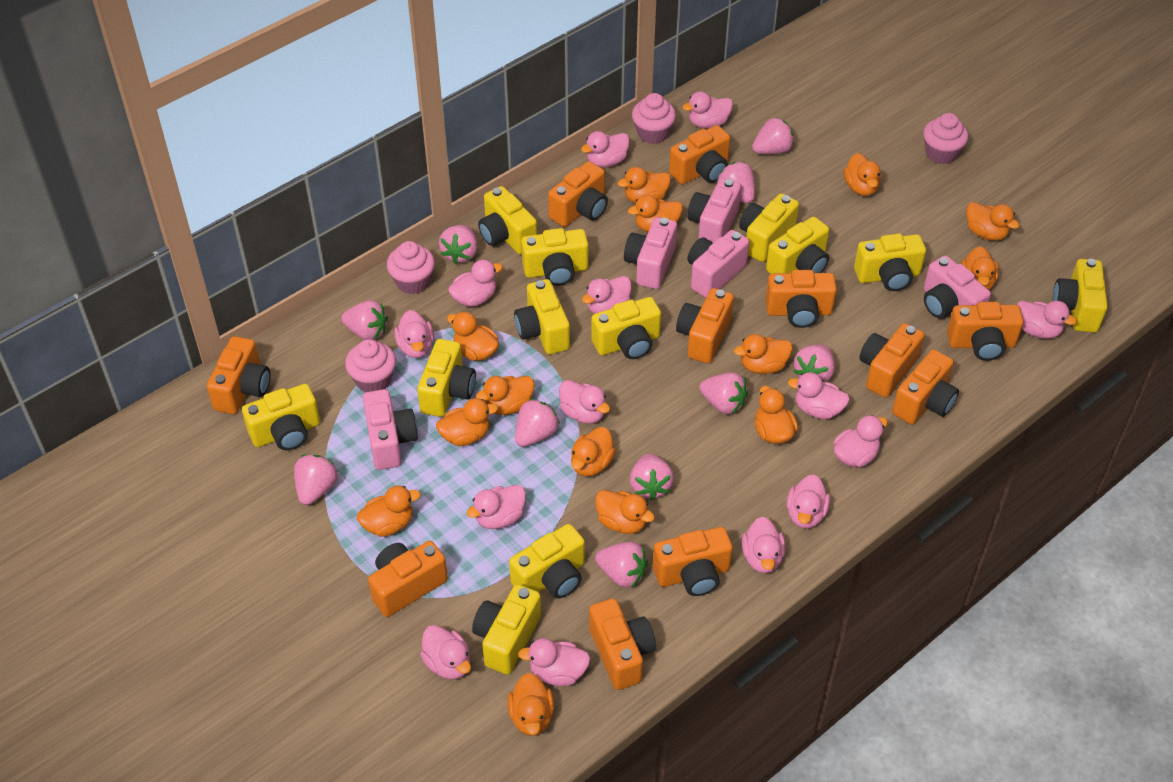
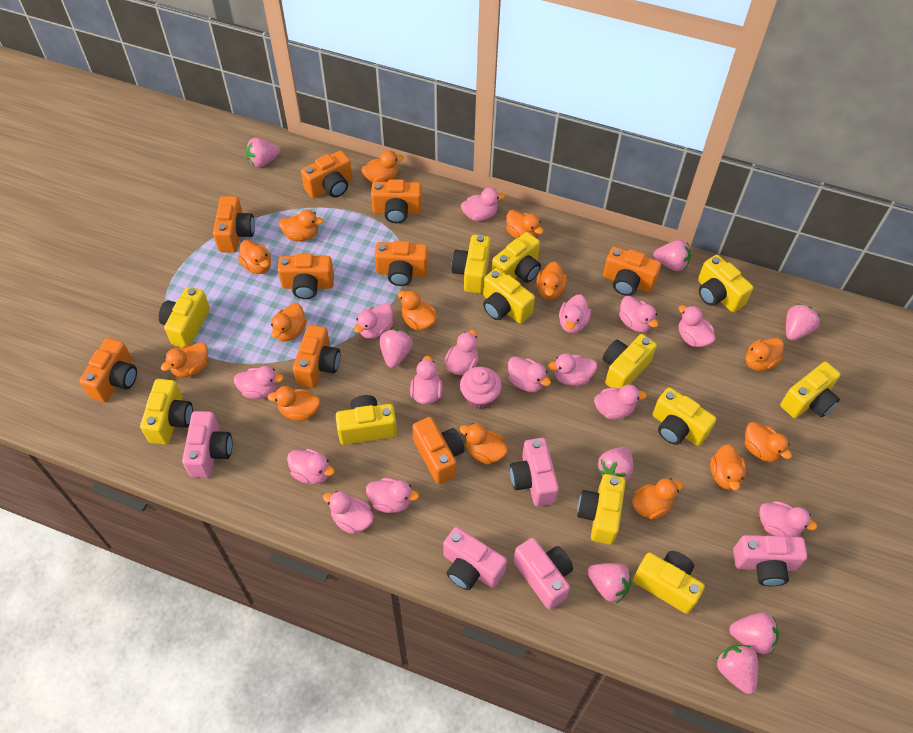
orange camera: 11 -> 9
pink cupcake: 4 -> 1
pink duck: 14 -> 15
pink strawberry: 10 -> 8

